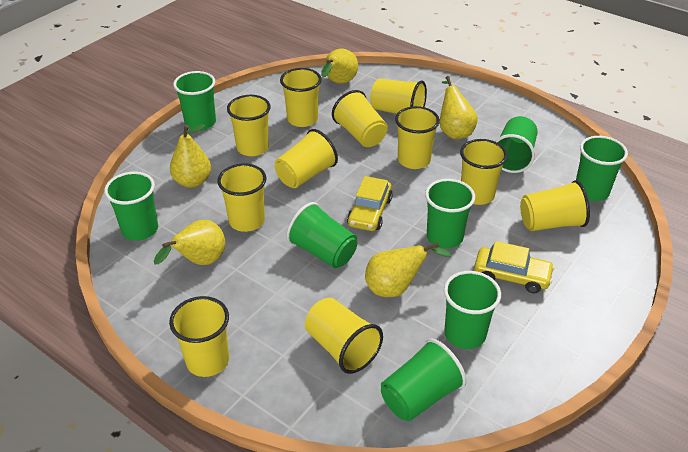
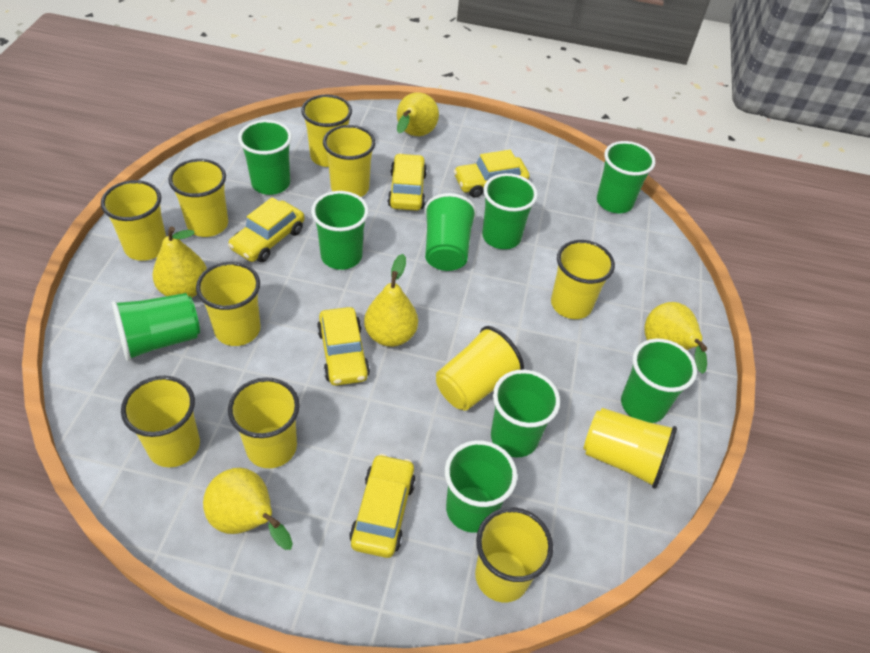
green cup: 8 -> 9
yellow car: 2 -> 5

